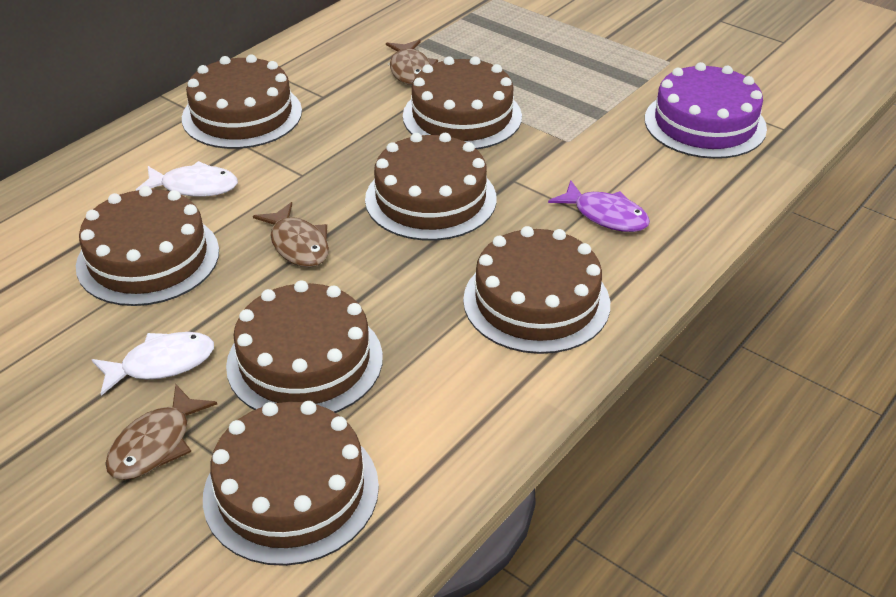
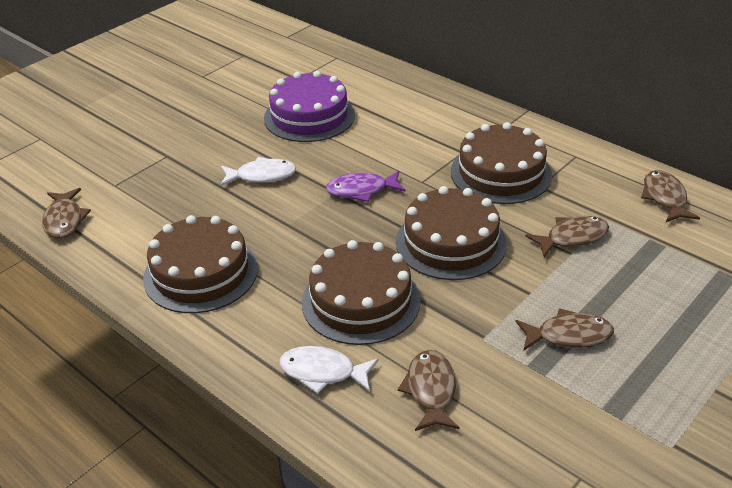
brown cake: 7 -> 4
brown fish: 3 -> 5

